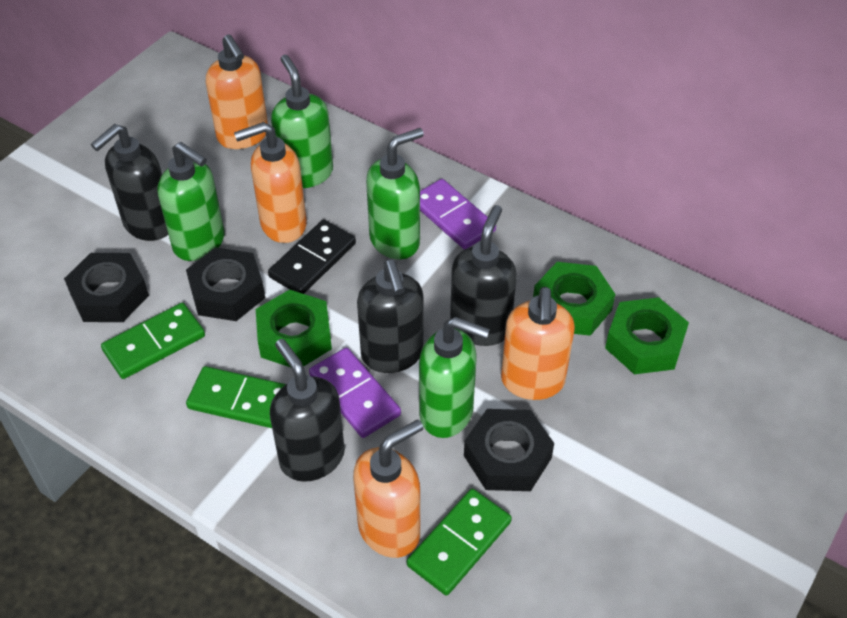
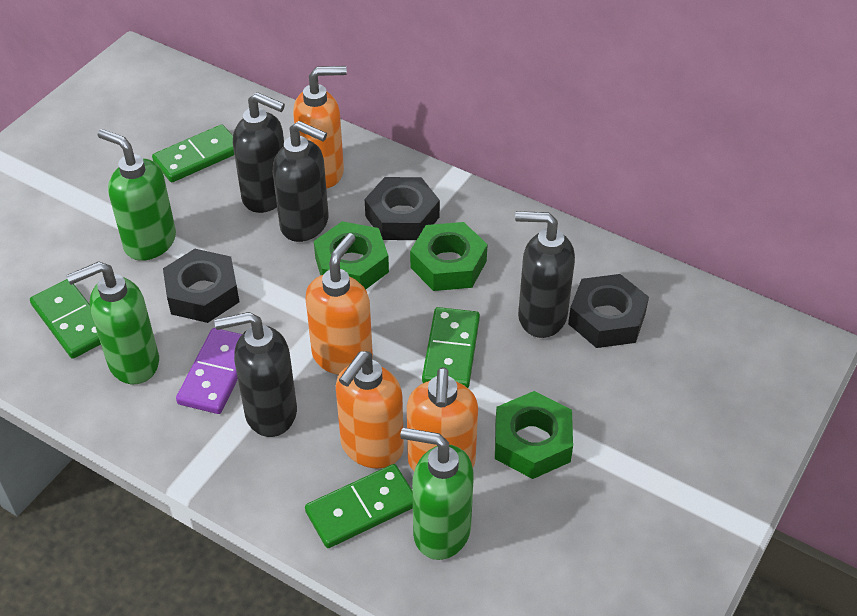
black domino: 1 -> 0
green domino: 3 -> 4
green soap dispenser: 4 -> 3
purple domino: 2 -> 1

